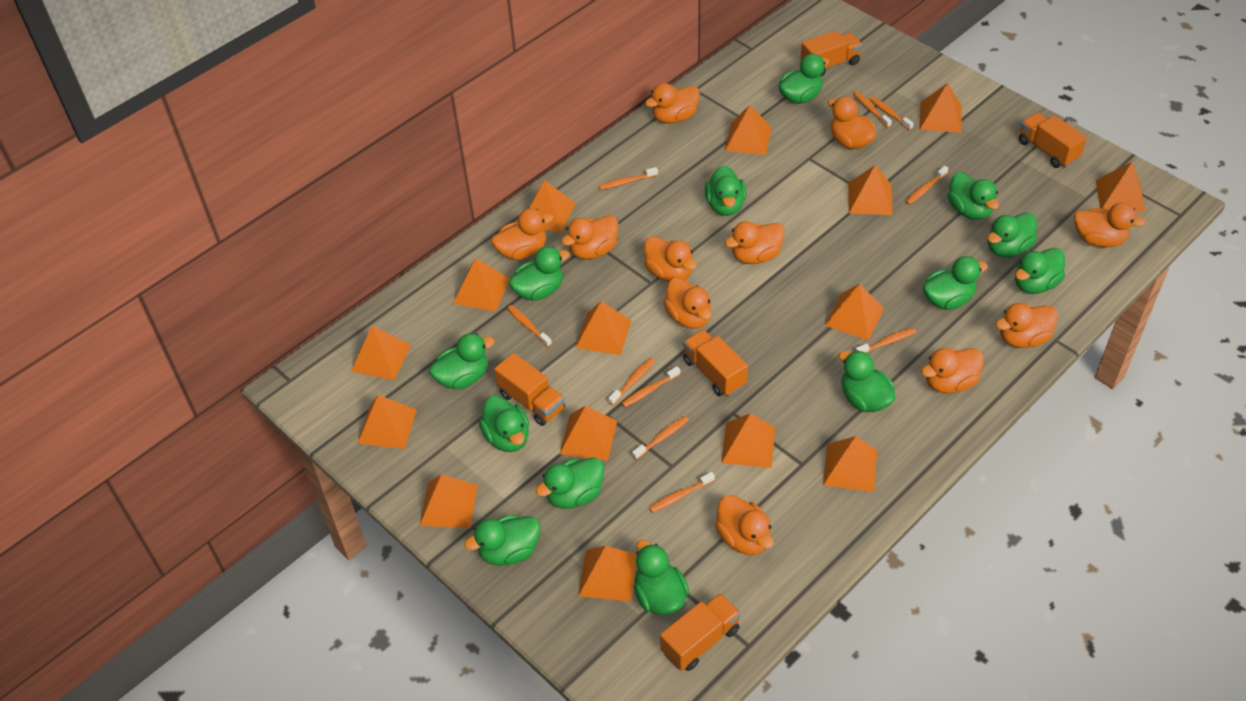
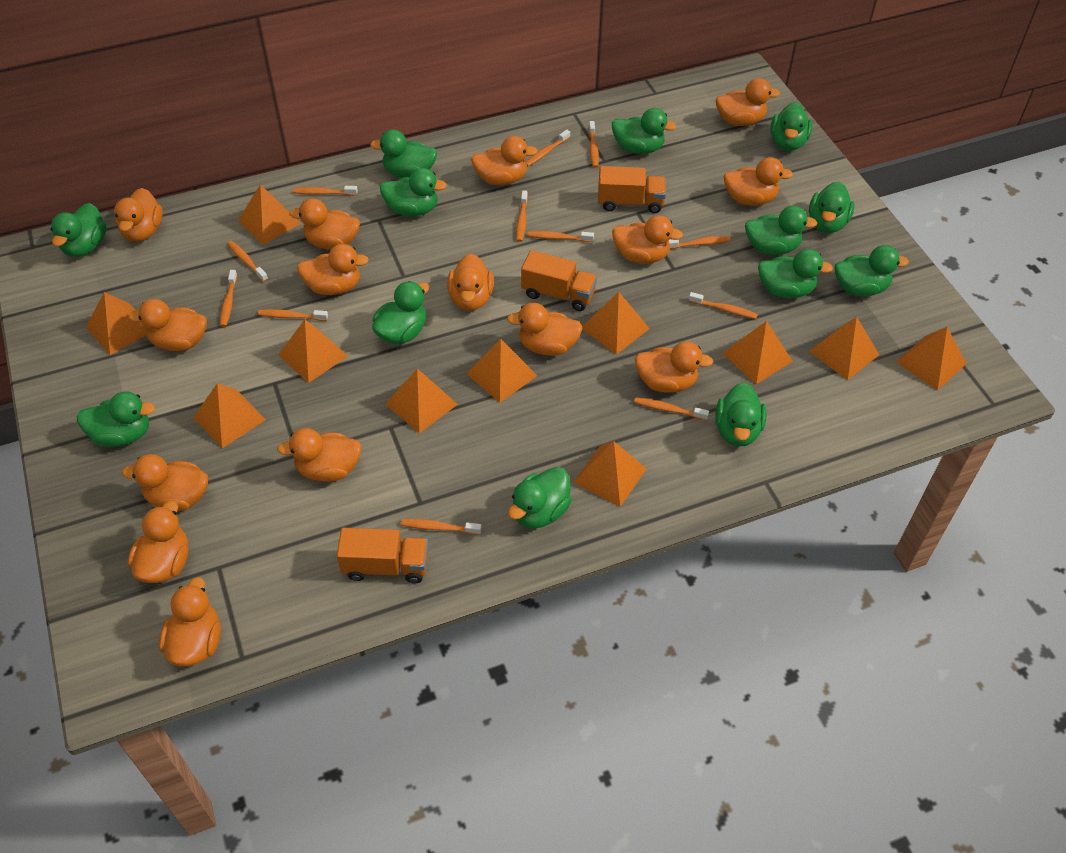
orange duck: 11 -> 15
orange pyramid: 15 -> 11
orange toothbrush: 10 -> 12
orange truck: 5 -> 3

